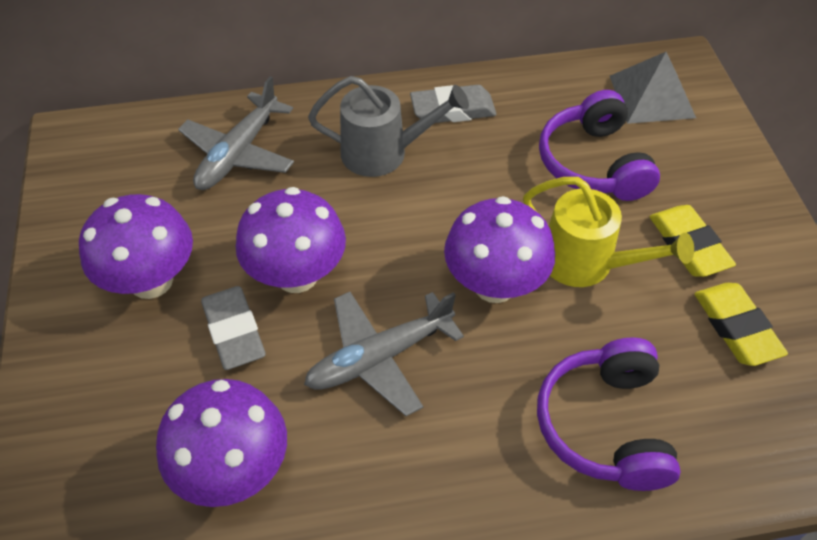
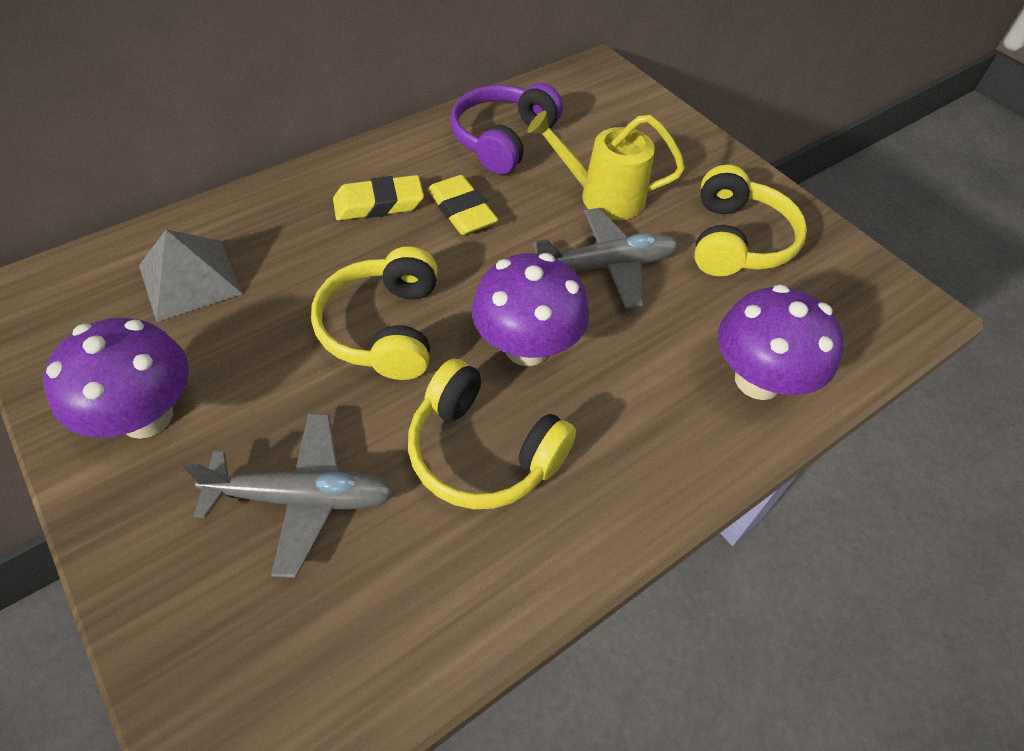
grey eraser: 2 -> 0
grey watering can: 1 -> 0
purple headphones: 2 -> 1
purple mushroom: 4 -> 3
yellow headphones: 0 -> 3

